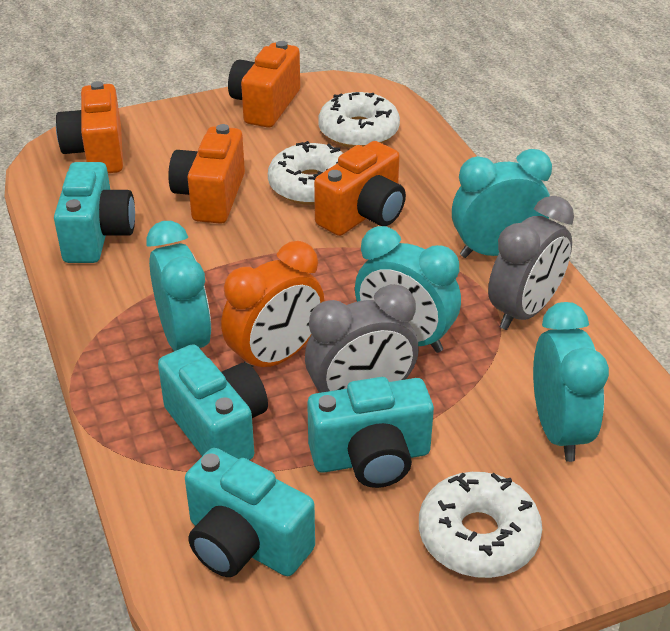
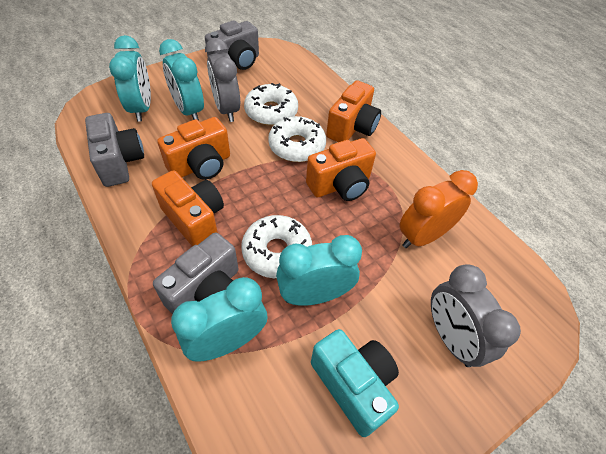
grey camera: 0 -> 3
turquoise camera: 4 -> 1

